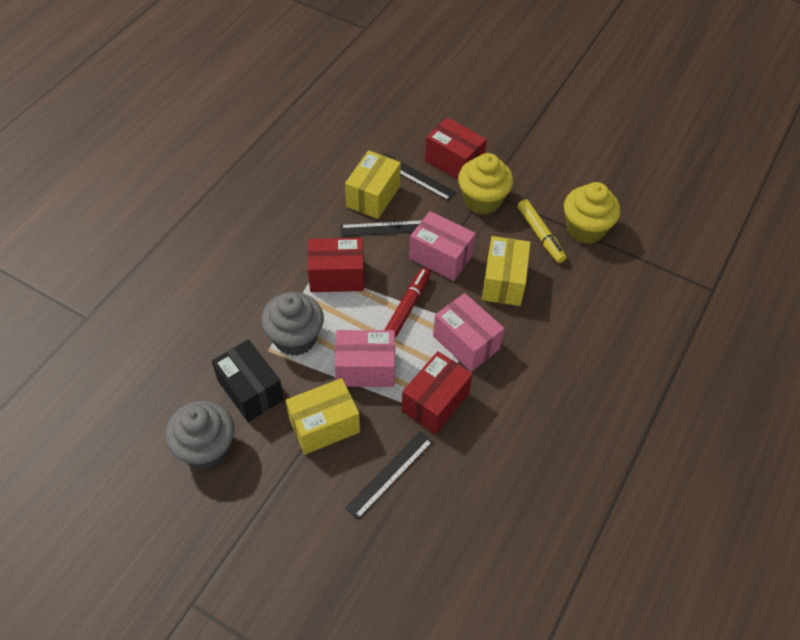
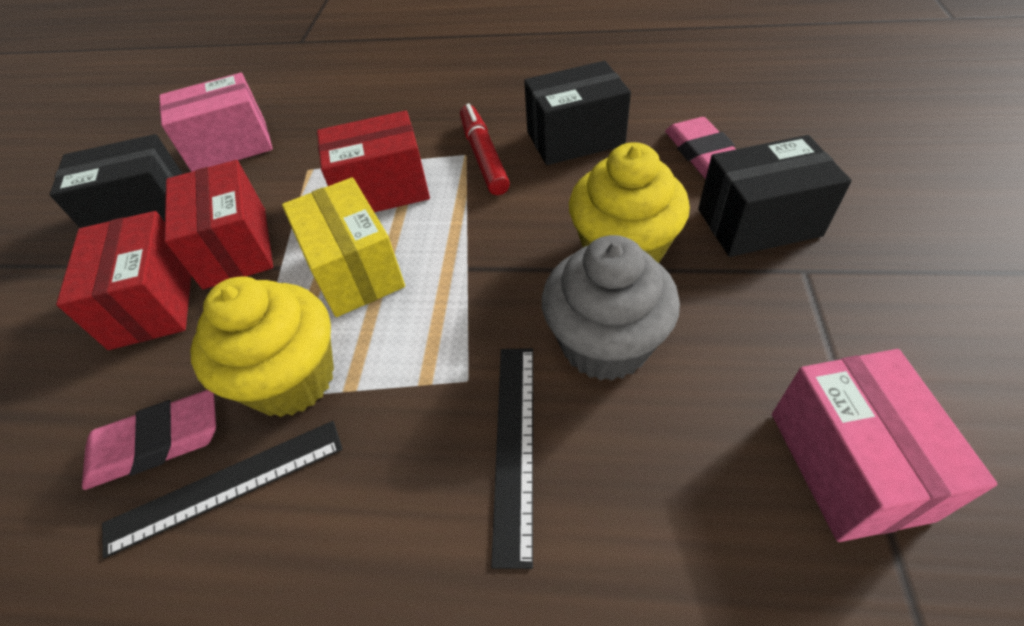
black box: 1 -> 3
black ruler: 3 -> 2
grey cupcake: 2 -> 1
pink box: 3 -> 2
pink eraser: 0 -> 2
yellow box: 3 -> 1
yellow marker: 1 -> 0

